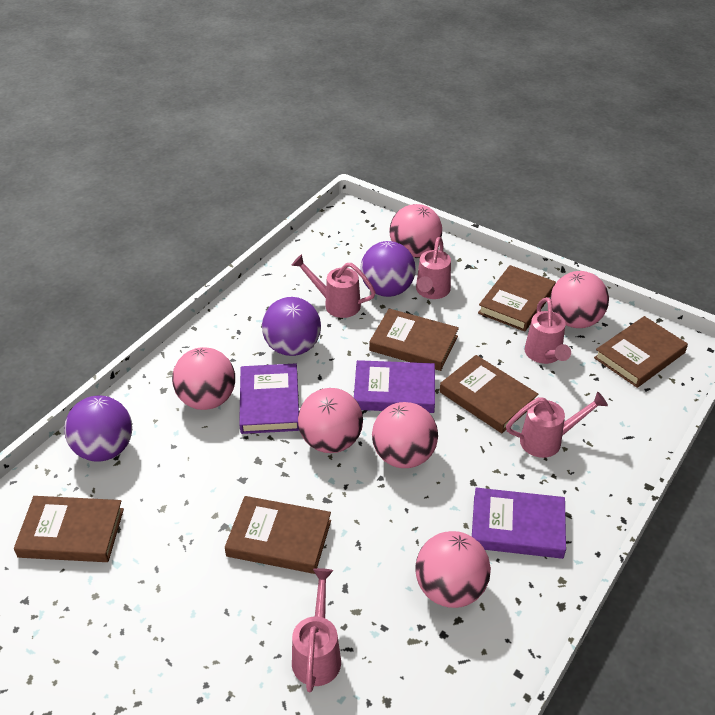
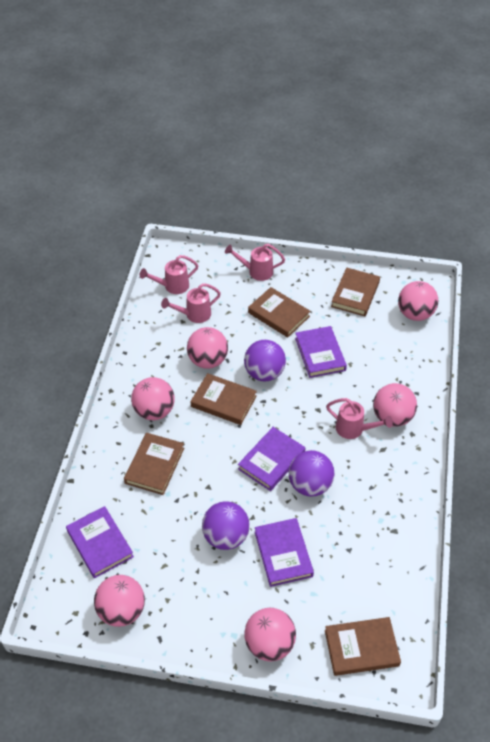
brown book: 6 -> 5
pink watering can: 5 -> 4
purple book: 3 -> 4

